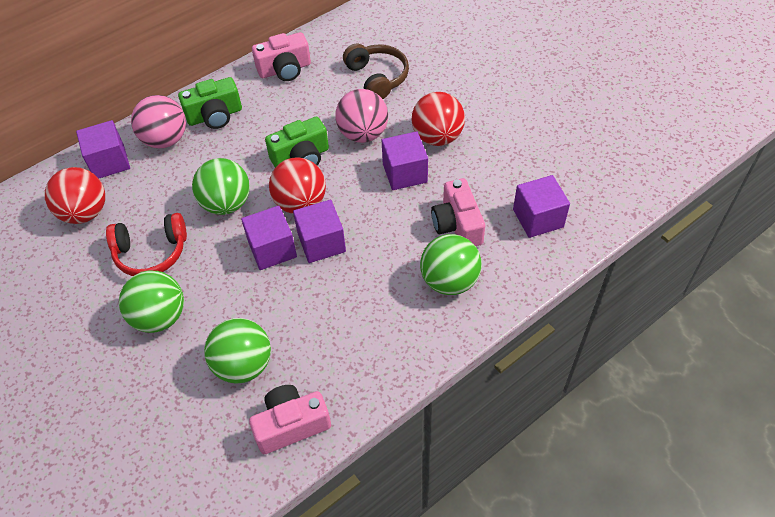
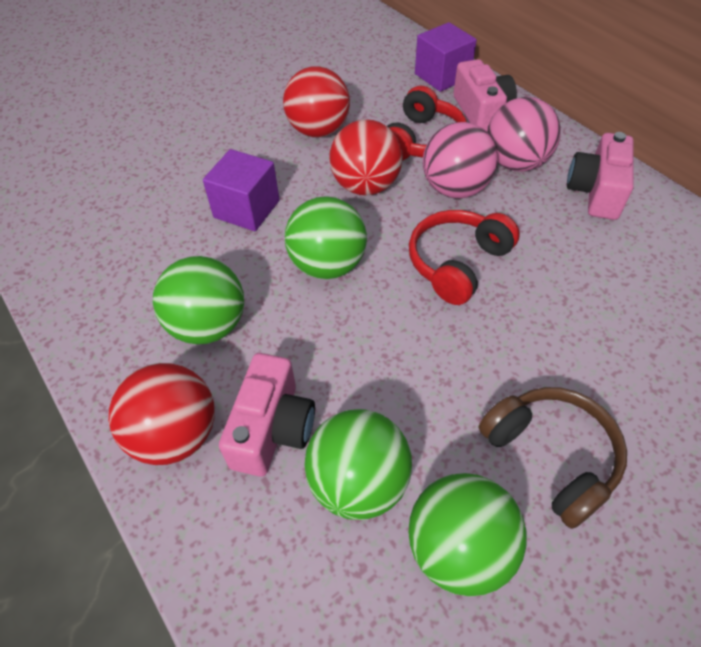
green camera: 2 -> 0
purple cube: 5 -> 2
red headphones: 1 -> 2

